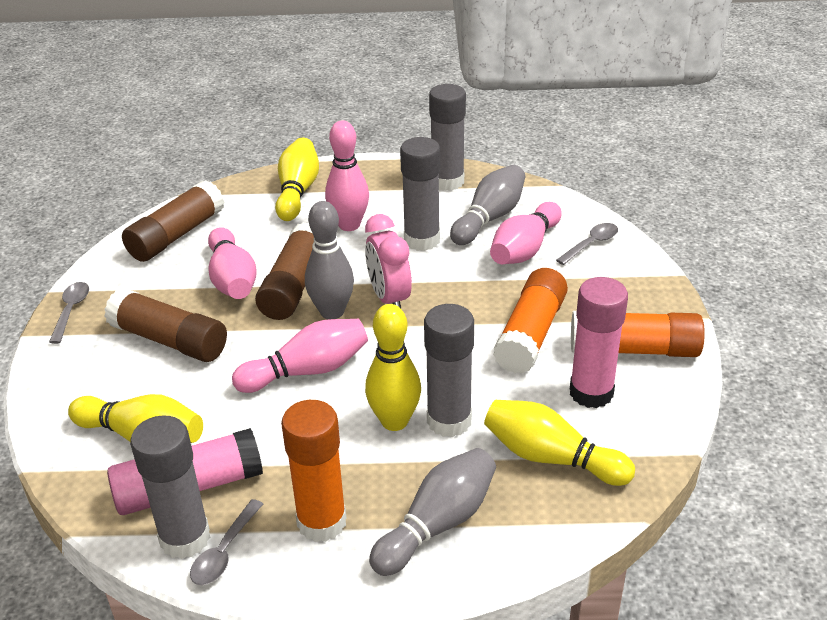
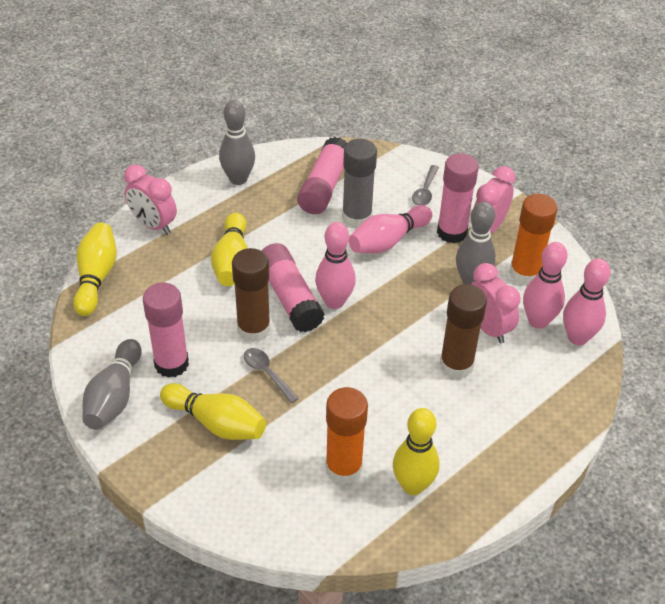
brown glue stick: 3 -> 2
grey glue stick: 4 -> 1
grey spoon: 3 -> 2
orange glue stick: 3 -> 2
pink clock: 1 -> 3
pink glue stick: 2 -> 4

